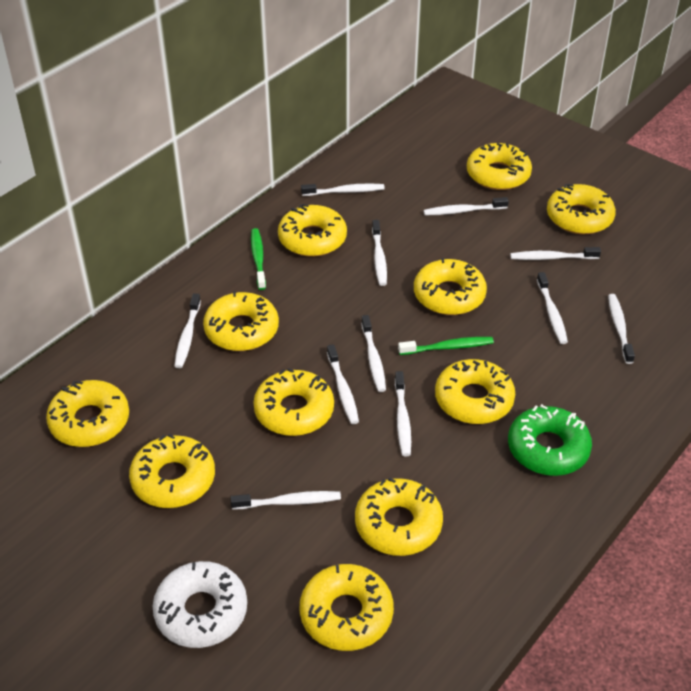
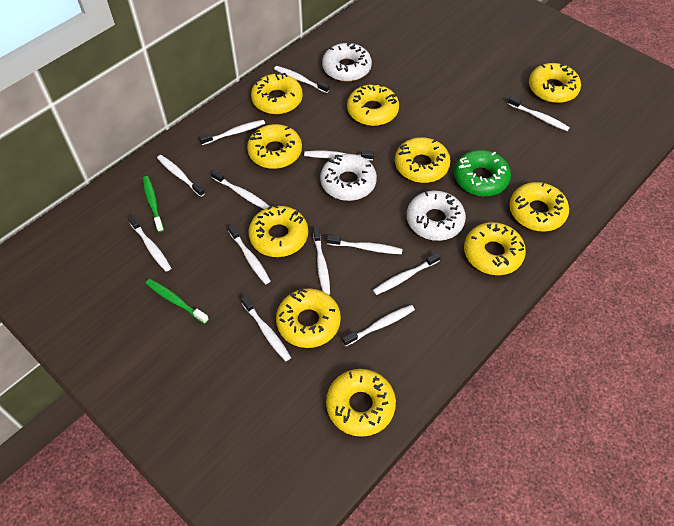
white donut: 1 -> 3
white toothbrush: 11 -> 13
yellow donut: 11 -> 10

